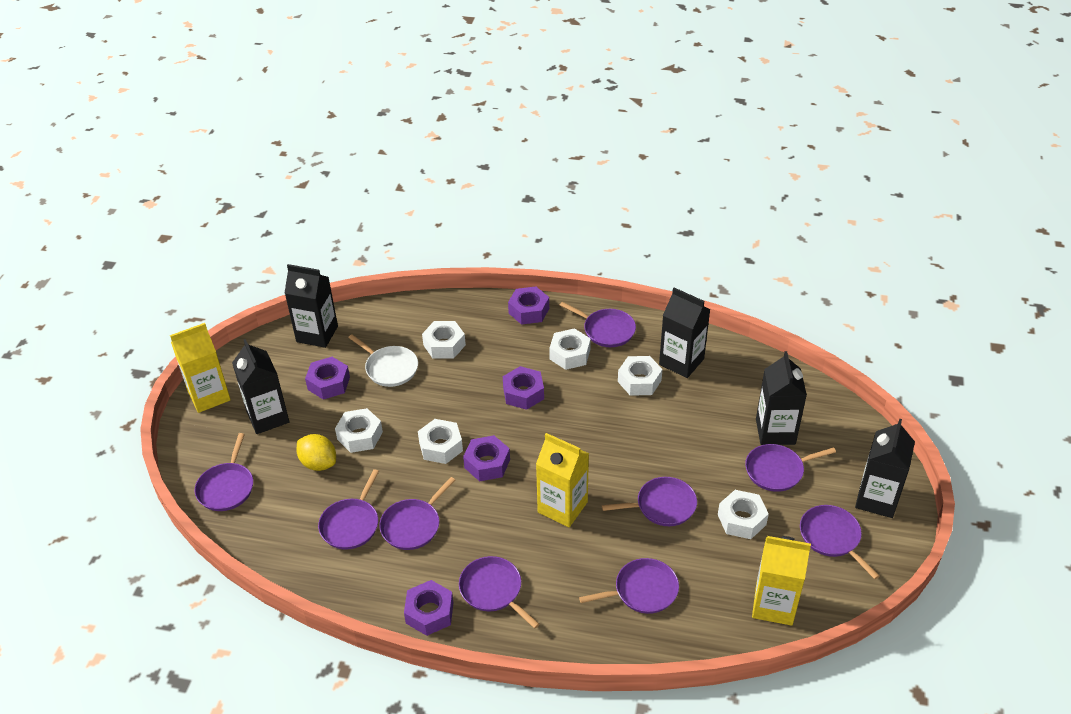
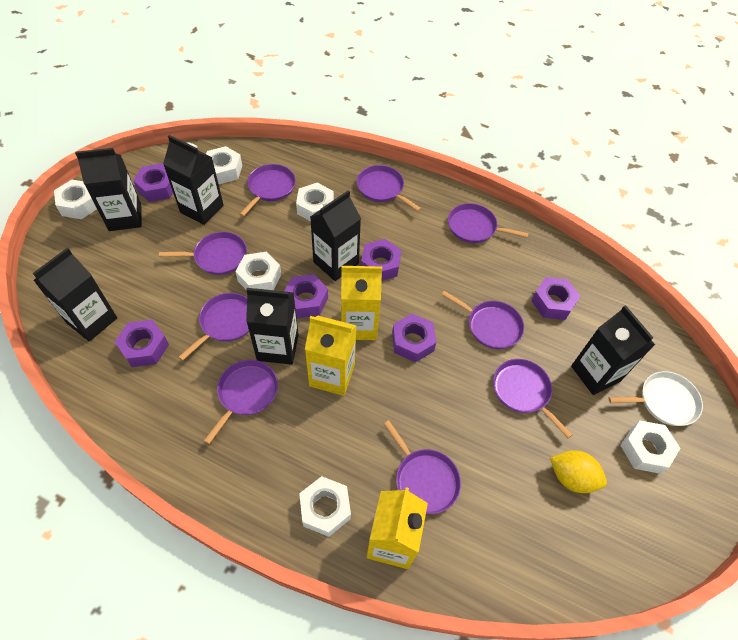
black carton: 5 -> 6
purple nut: 5 -> 6

